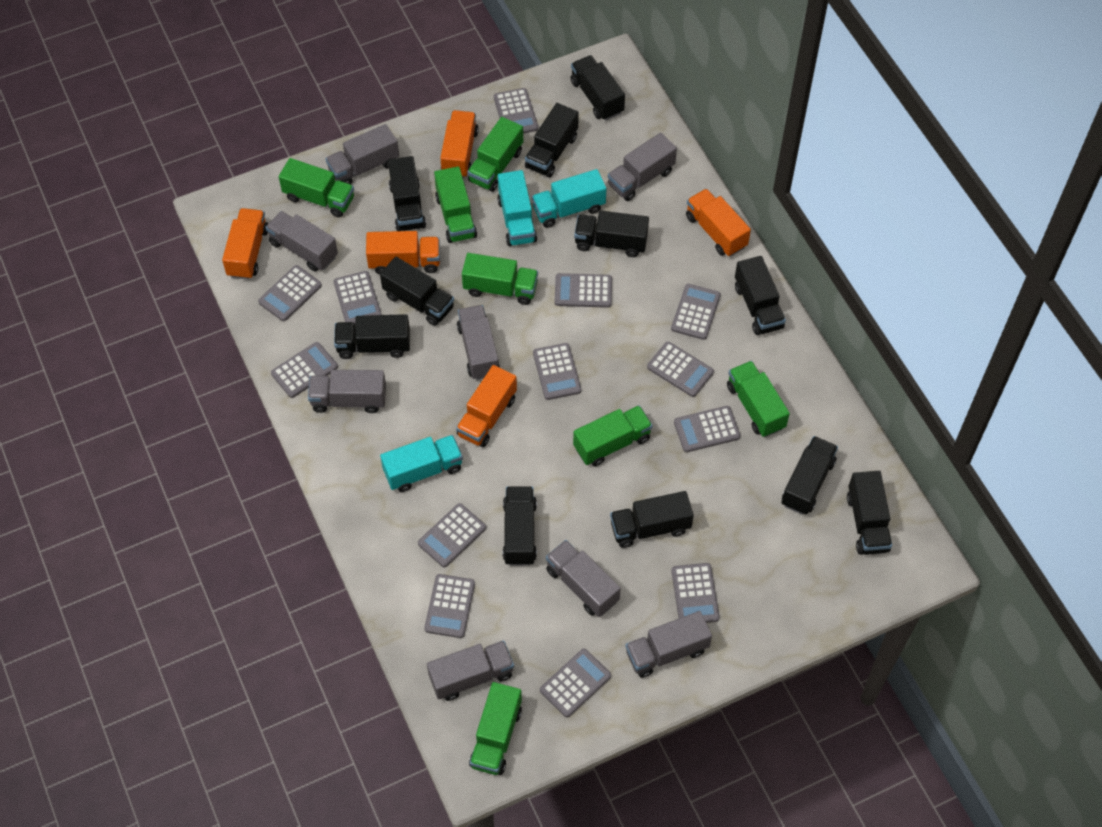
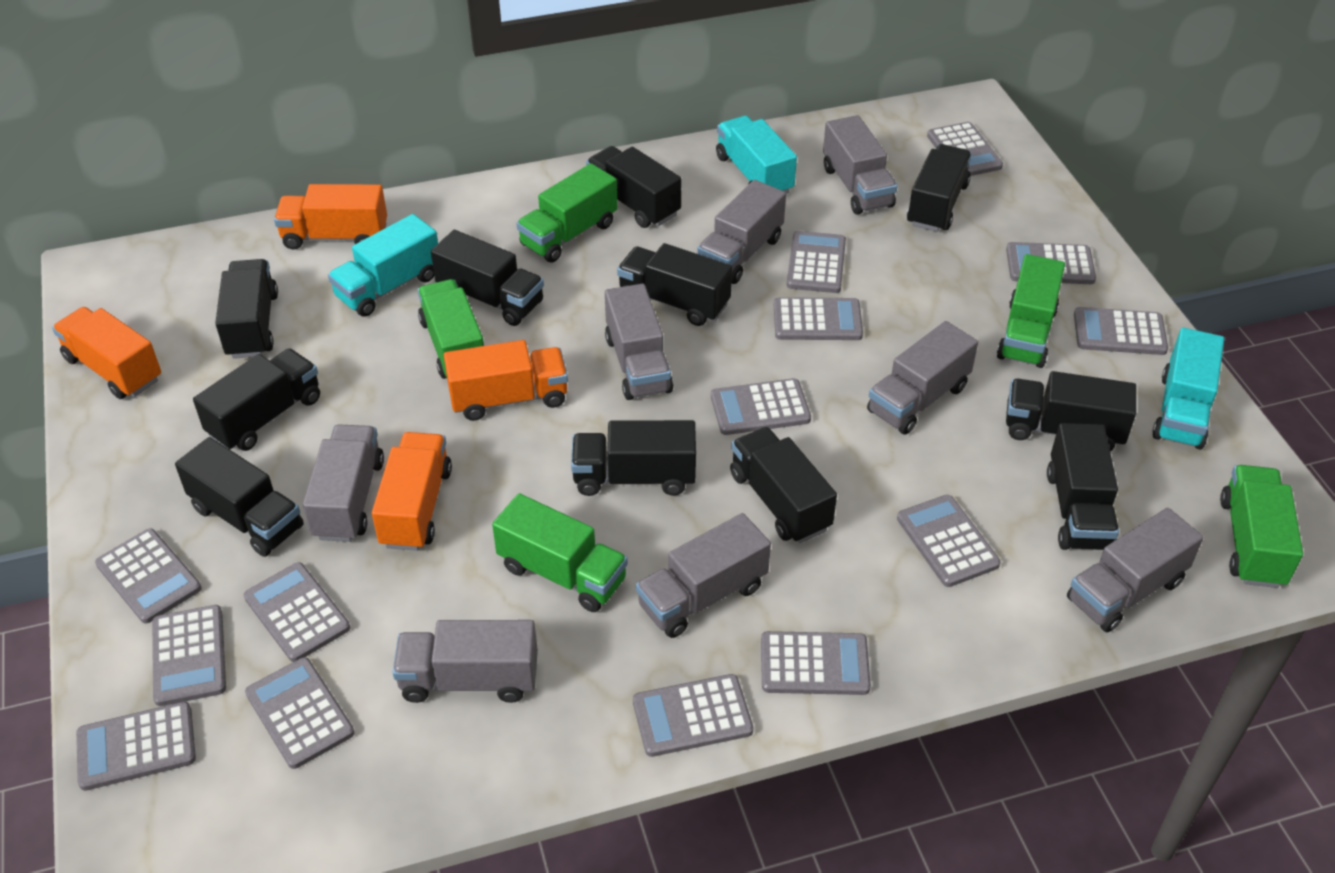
green truck: 7 -> 5
grey calculator: 13 -> 14
orange truck: 5 -> 4

